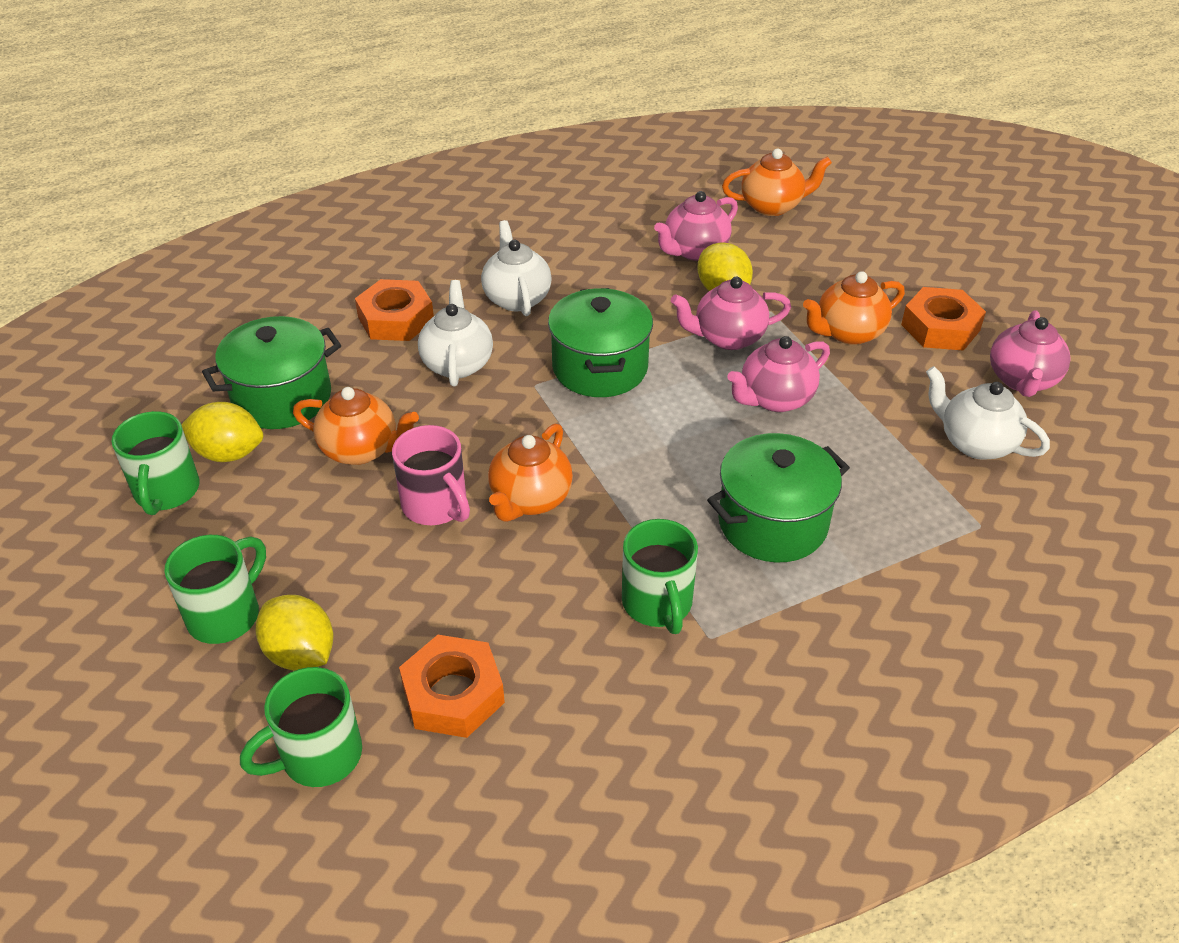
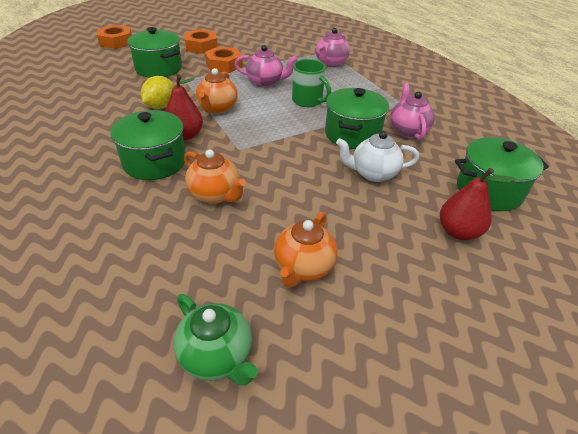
green mug: 4 -> 1
green pot: 3 -> 4
green teapot: 0 -> 1
orange teapot: 4 -> 3
pink mug: 1 -> 0
pink teapot: 4 -> 3
red pear: 0 -> 2
white teapot: 3 -> 1
yellow lemon: 3 -> 1

